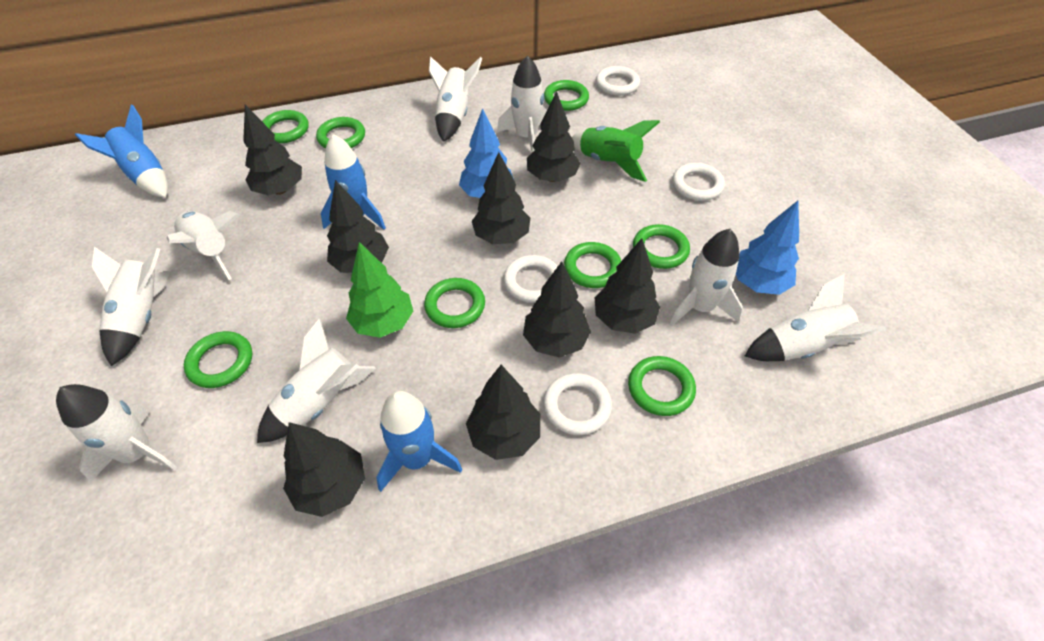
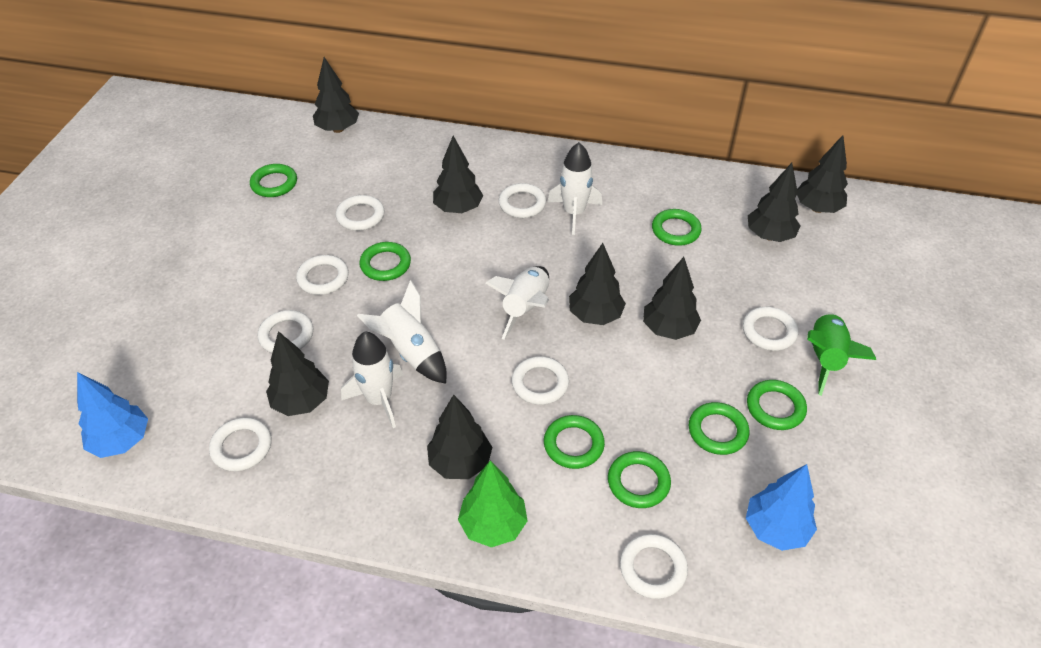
blue rocket: 3 -> 0
green ring: 8 -> 7
white ring: 4 -> 8
white rocket: 8 -> 4

